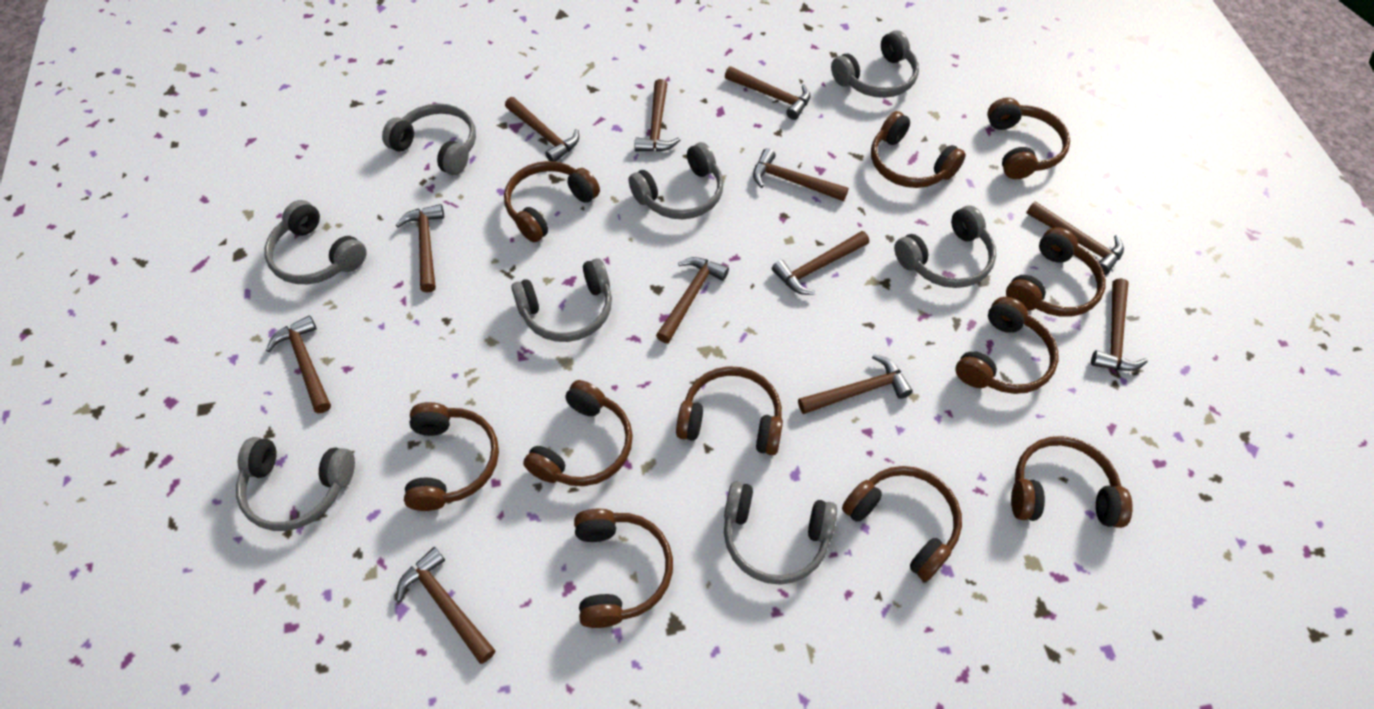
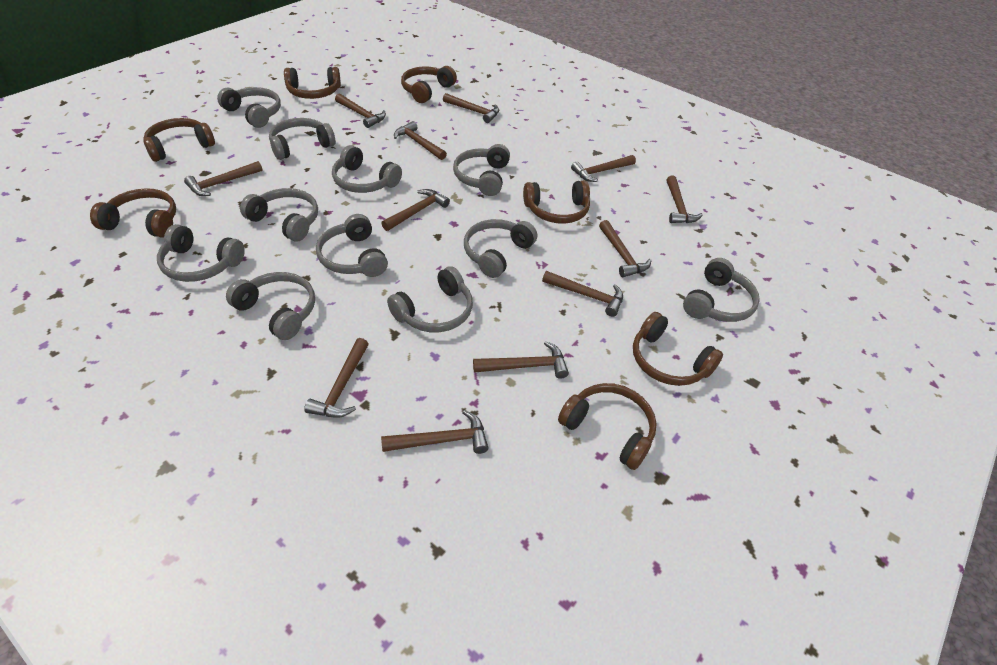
brown headphones: 11 -> 7
grey headphones: 8 -> 11

